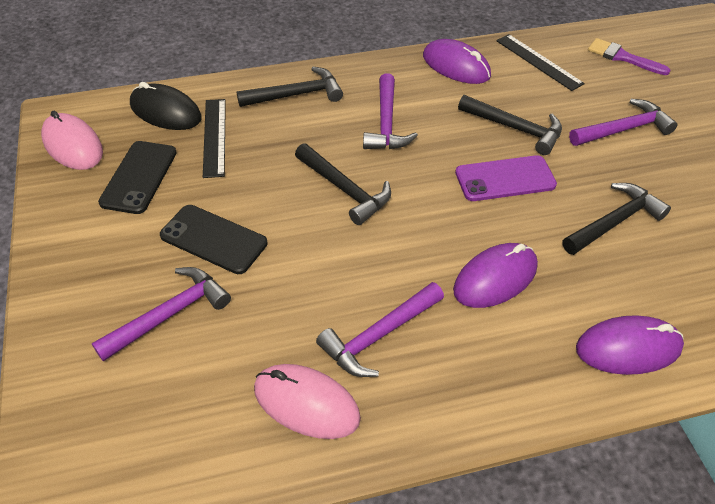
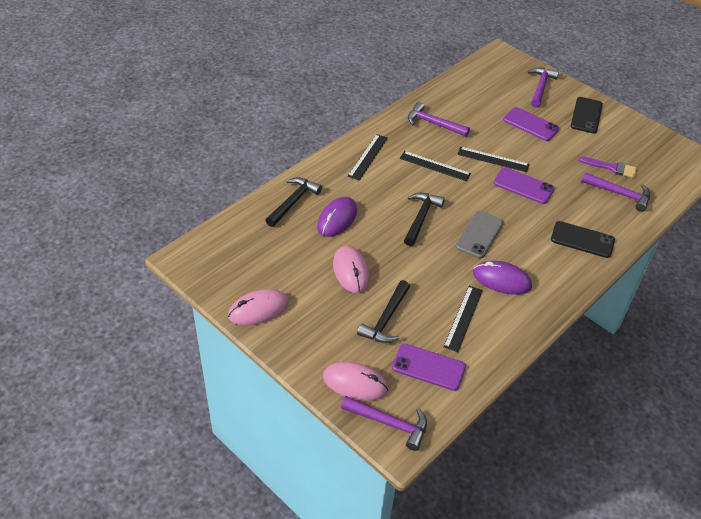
black hammer: 4 -> 3
black mouse: 1 -> 0
black ruler: 2 -> 4
grey phone: 0 -> 1
pink mouse: 2 -> 3
purple mouse: 3 -> 2
purple phone: 1 -> 3

